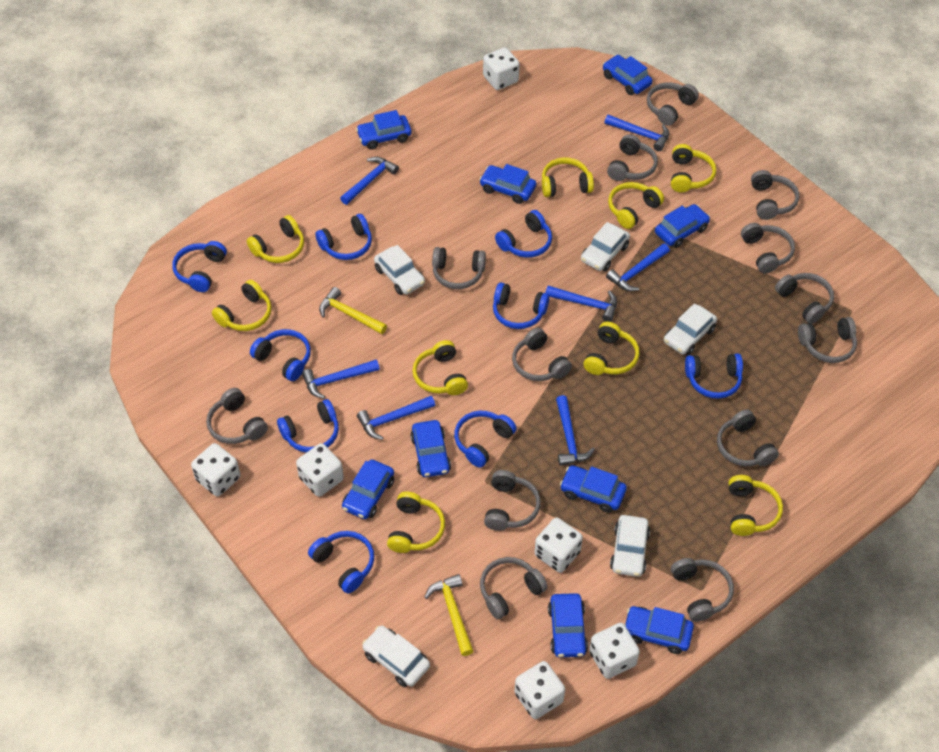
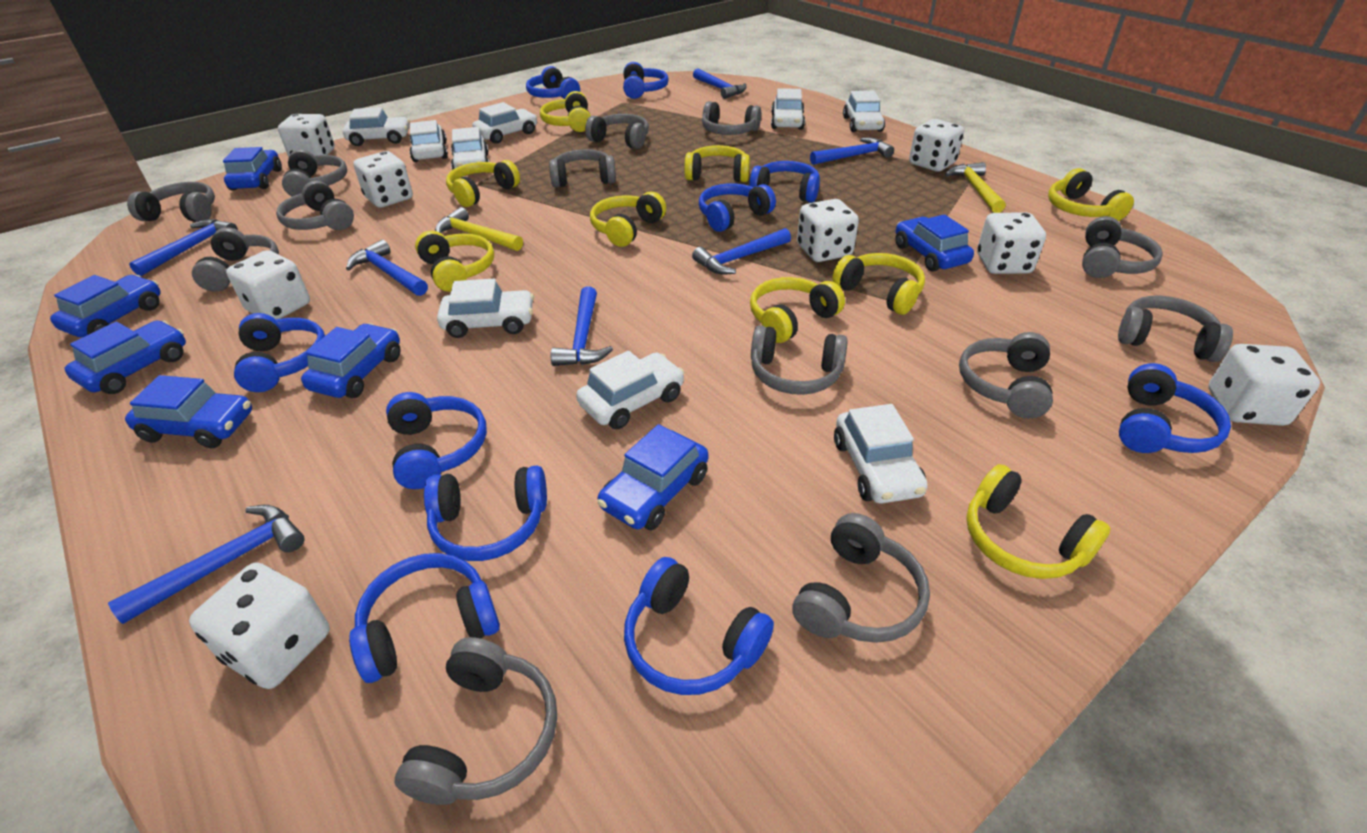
blue car: 9 -> 7
blue headphones: 9 -> 10
white car: 5 -> 9
white dice: 6 -> 8

